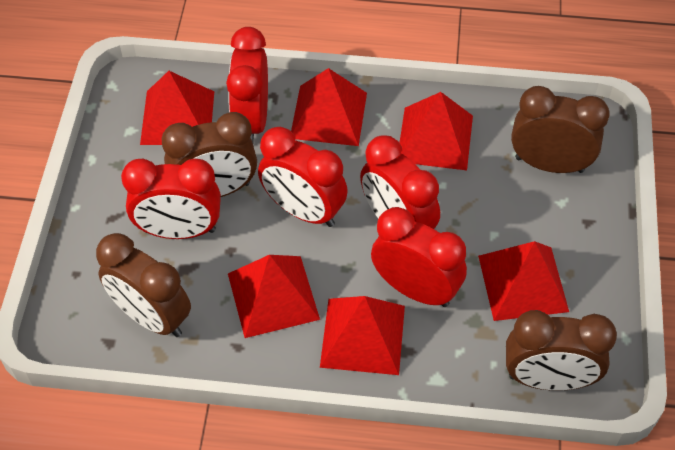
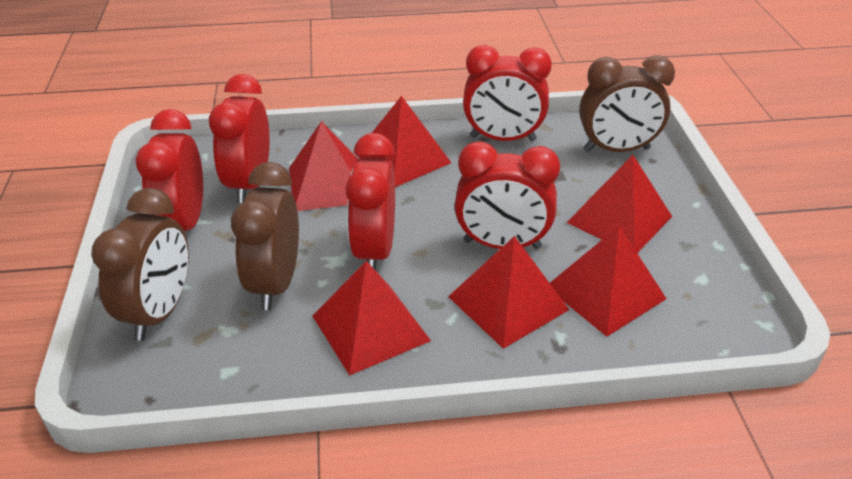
brown clock: 4 -> 3

